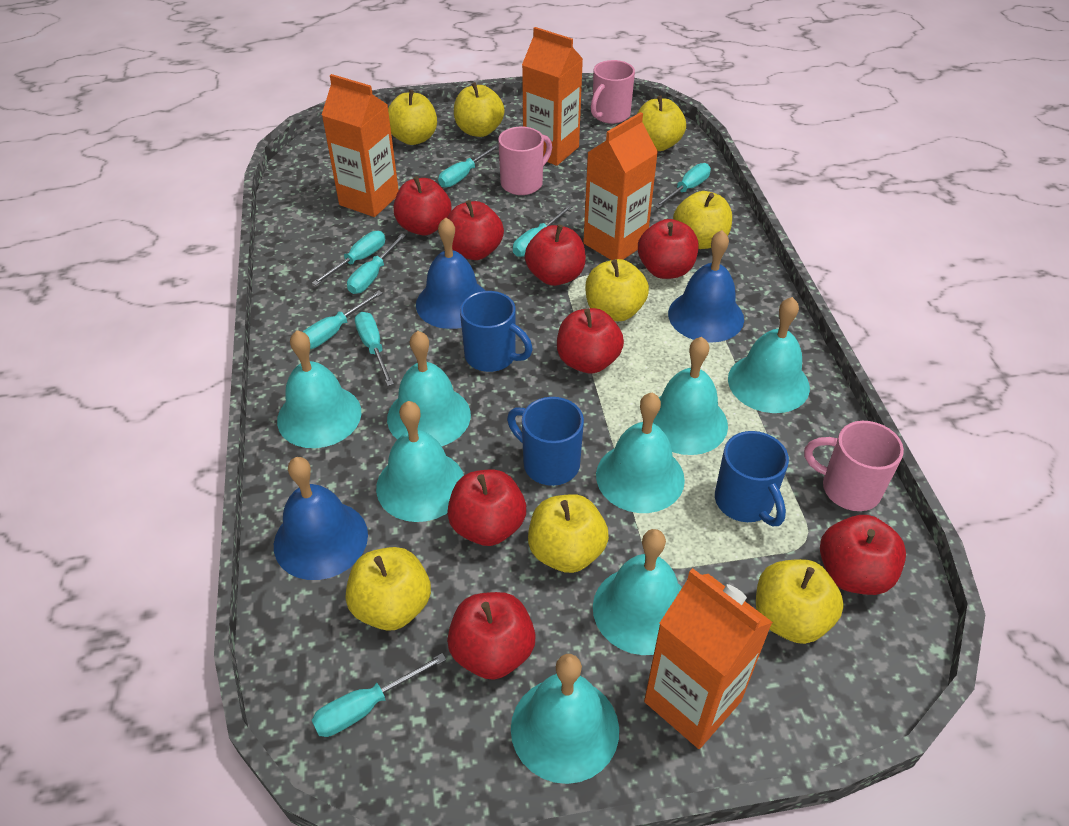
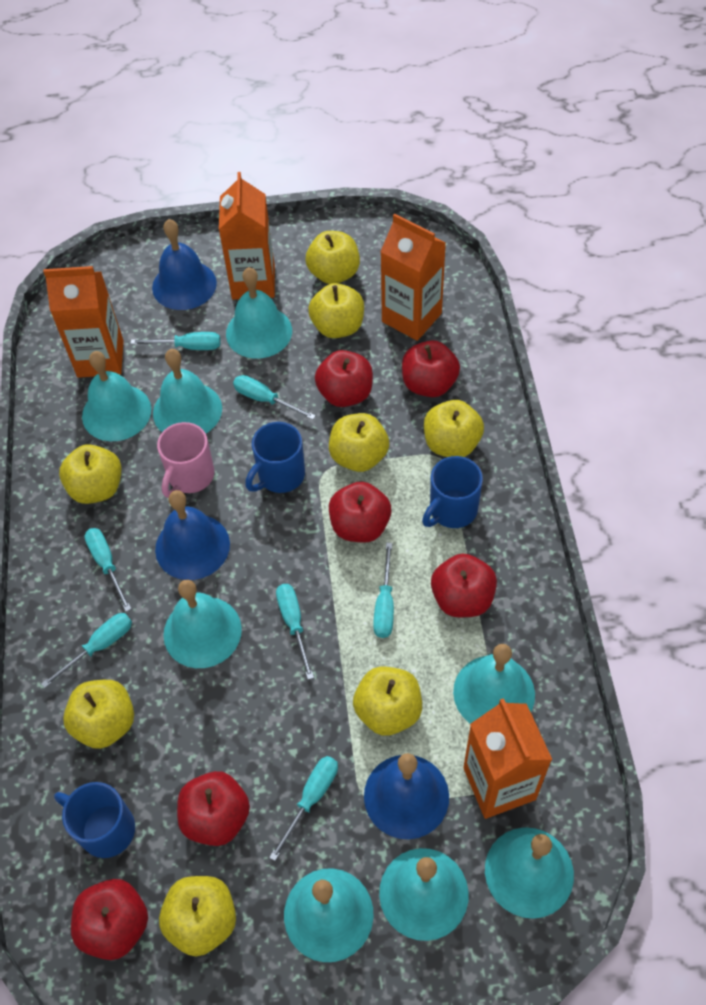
pink mug: 3 -> 1
red apple: 8 -> 6
turquoise screwdriver: 8 -> 7

